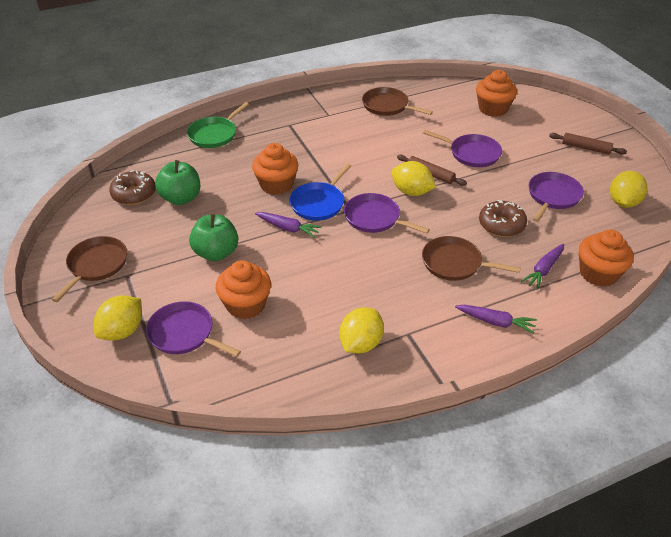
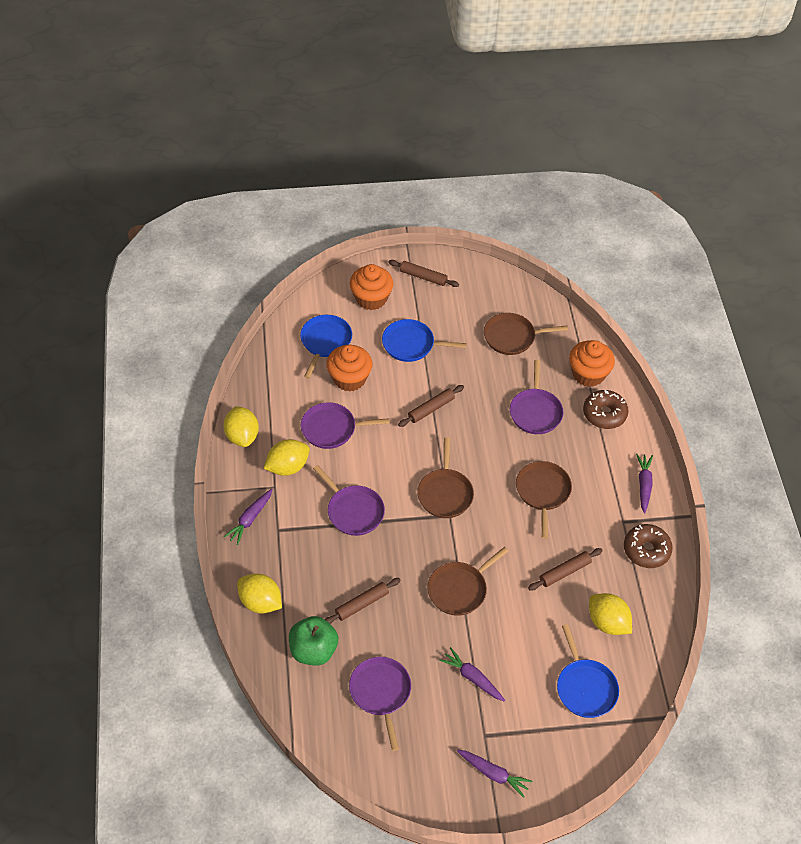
blue pan: 1 -> 3
brown pan: 3 -> 4
brown rolling pin: 2 -> 4
green apple: 2 -> 1
green pan: 1 -> 0
orange cupcake: 4 -> 3
purple carrot: 3 -> 4

